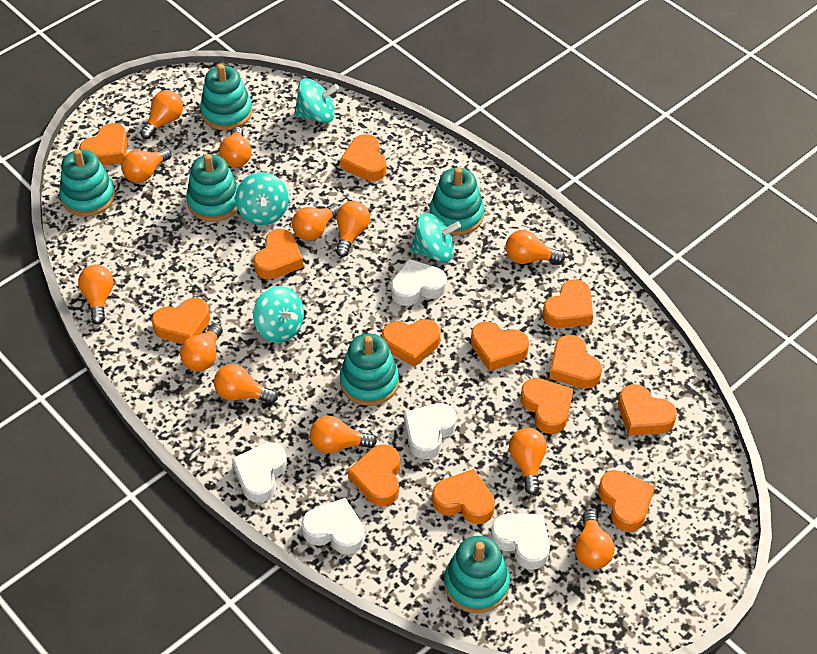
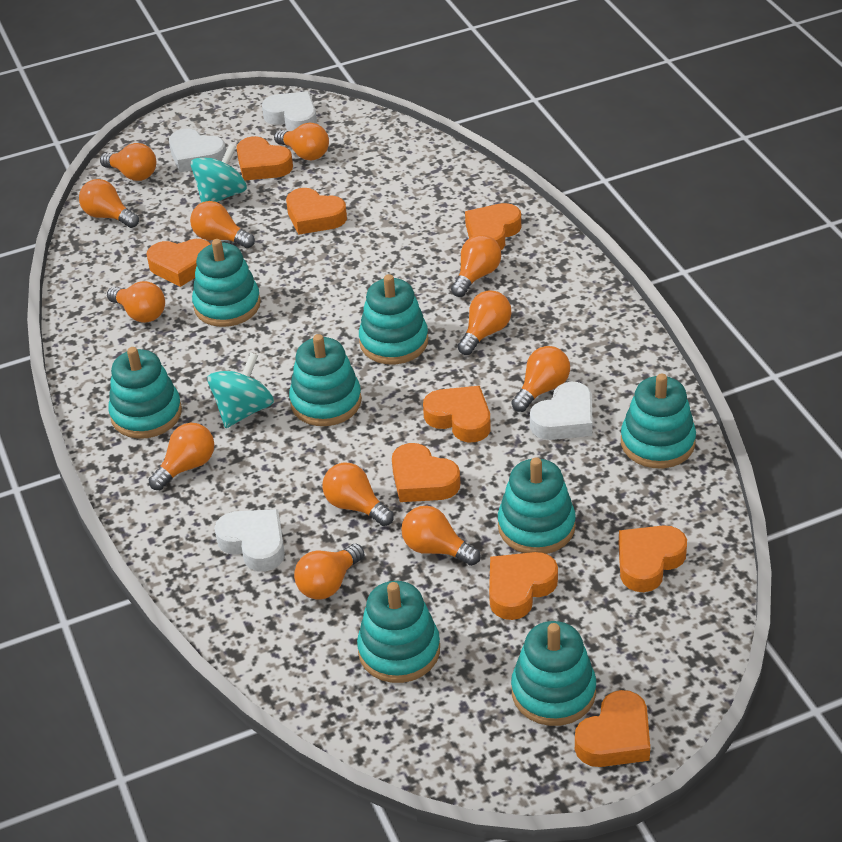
orange heart: 13 -> 9
turquoise spinning top: 4 -> 2
turquoise stacking toy: 6 -> 8
white heart: 5 -> 4

